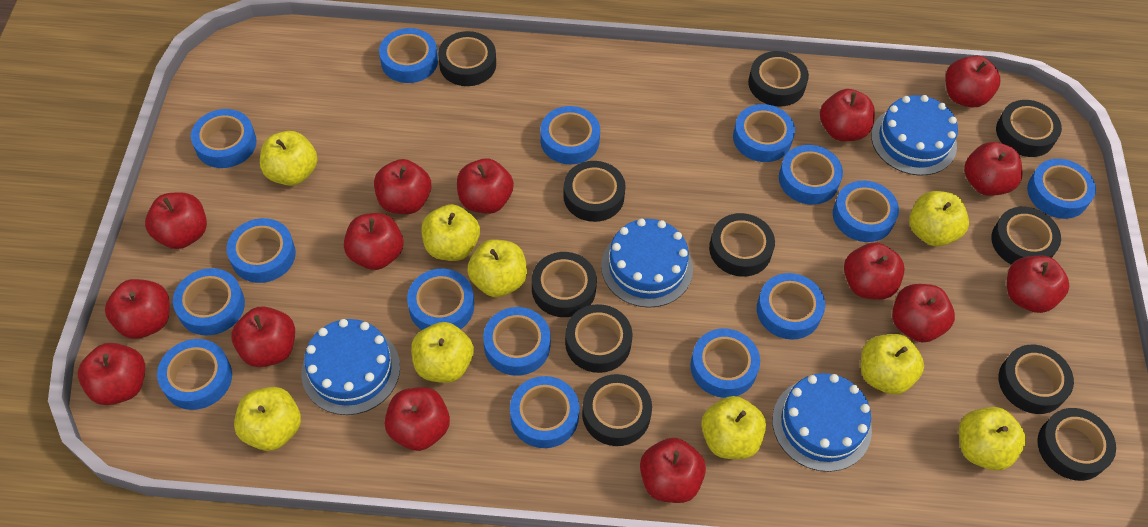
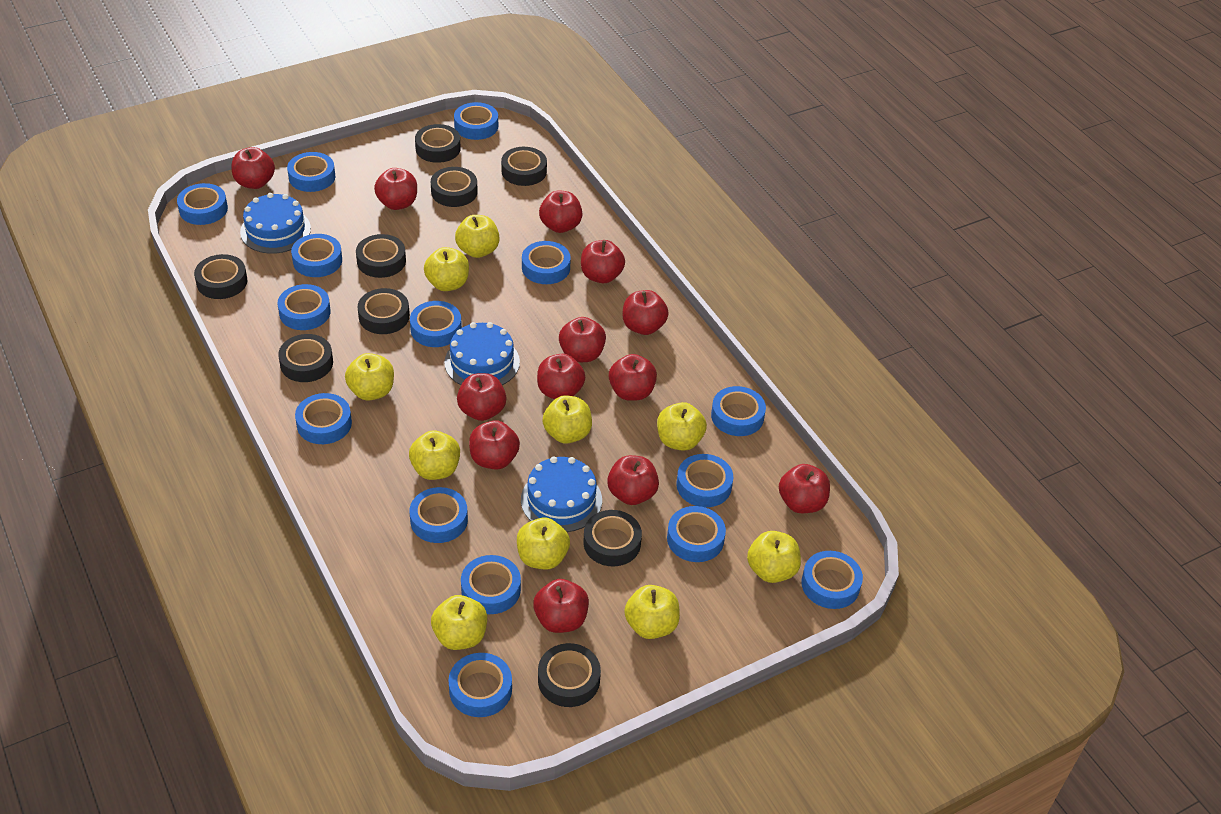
black tape: 11 -> 9
blue cake: 4 -> 3
red apple: 15 -> 13
yellow apple: 9 -> 10

